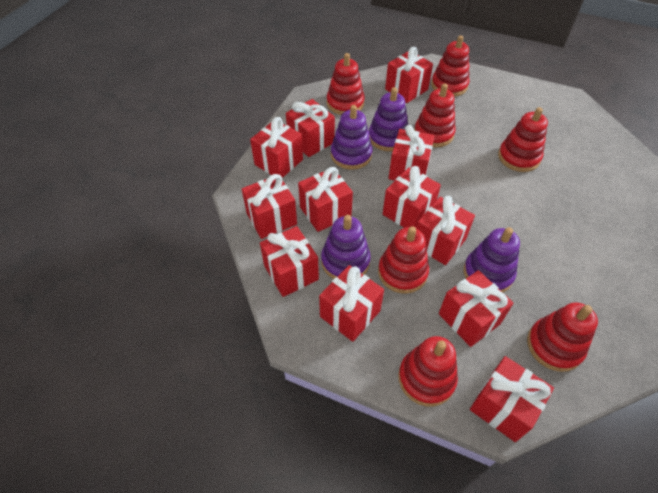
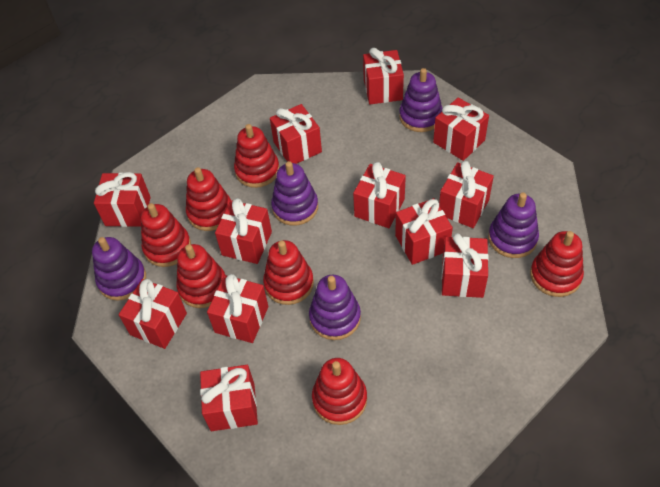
purple stacking toy: 4 -> 5

